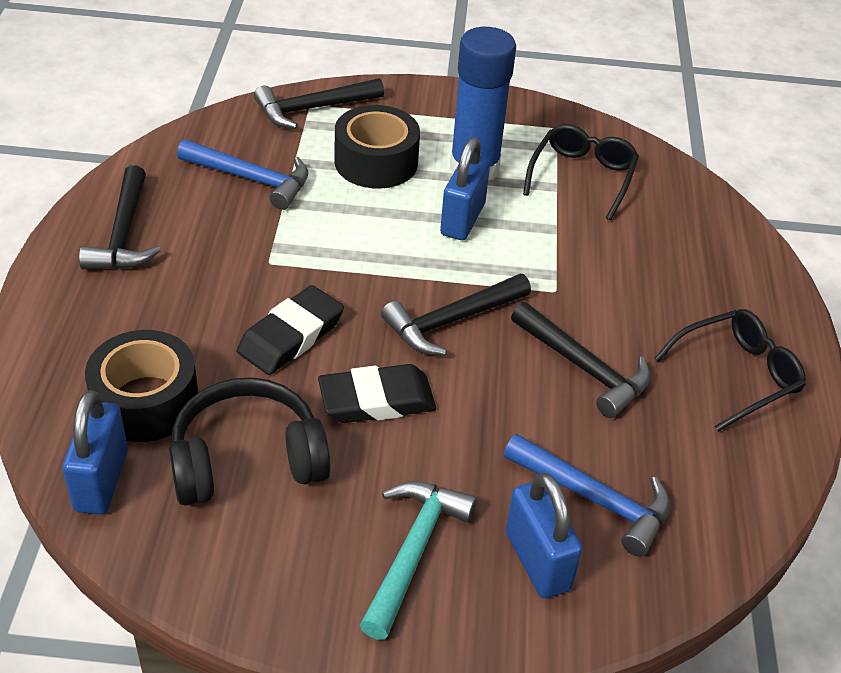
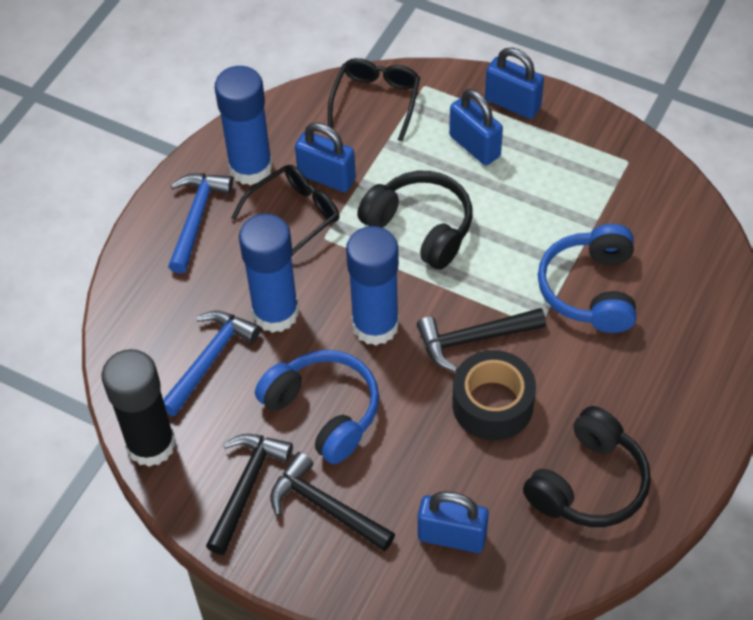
black eraser: 2 -> 0
black glue stick: 0 -> 1
black hammer: 4 -> 3
black headphones: 1 -> 2
black tape: 2 -> 1
blue glue stick: 1 -> 3
blue headphones: 0 -> 2
blue padlock: 3 -> 4
turquoise hammer: 1 -> 0

